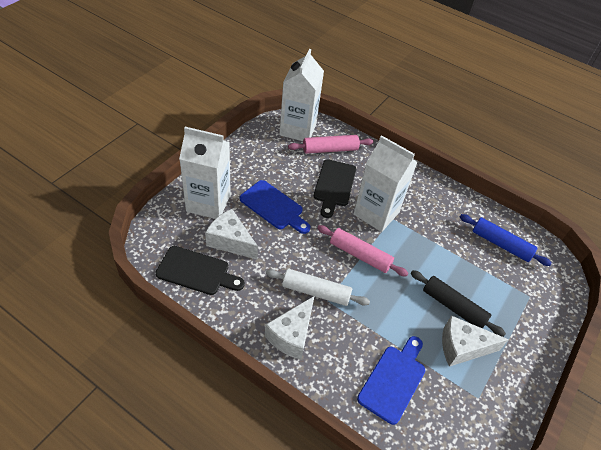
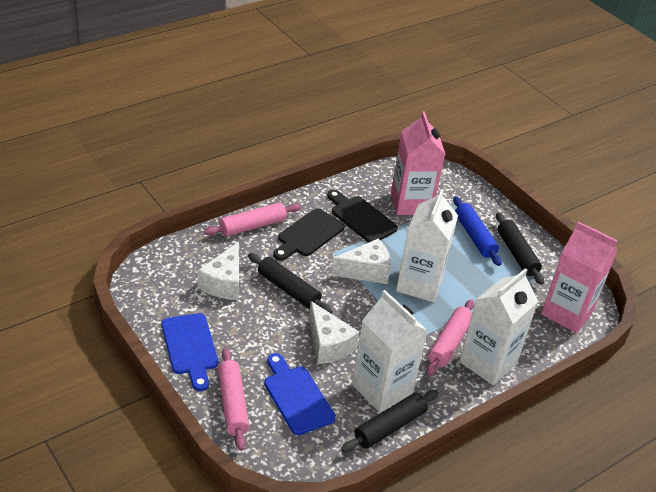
black rolling pin: 1 -> 3
pink carton: 0 -> 2
pink rolling pin: 2 -> 3
white rolling pin: 1 -> 0

